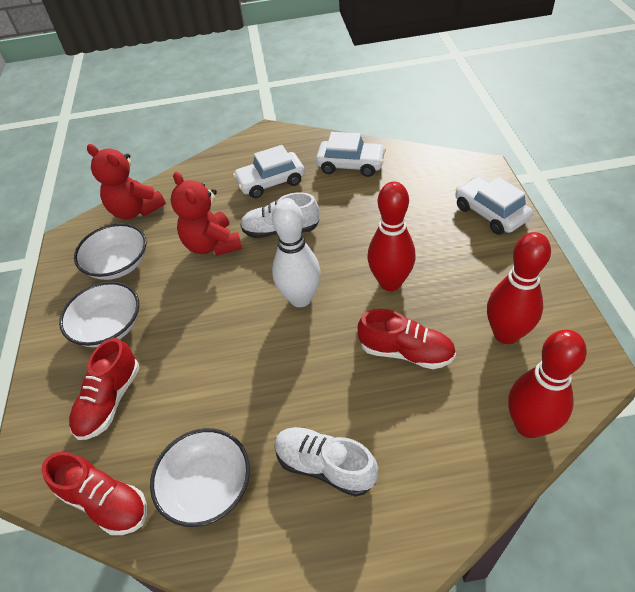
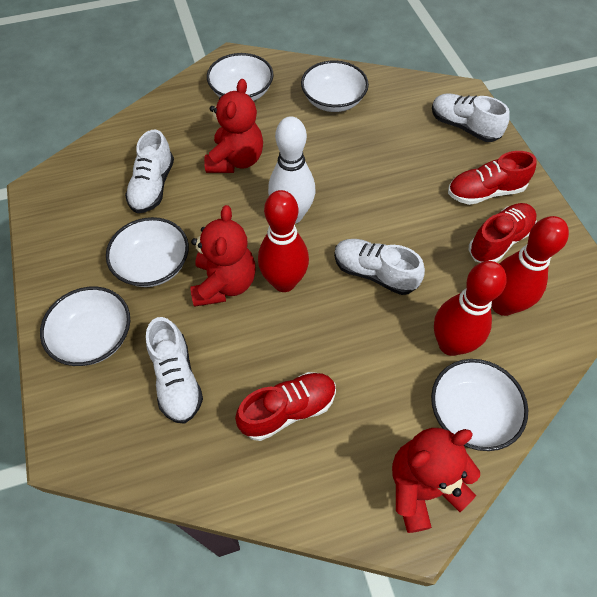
red teddy bear: 2 -> 3
white bowl: 3 -> 5
white car: 3 -> 0
white shoe: 2 -> 4

